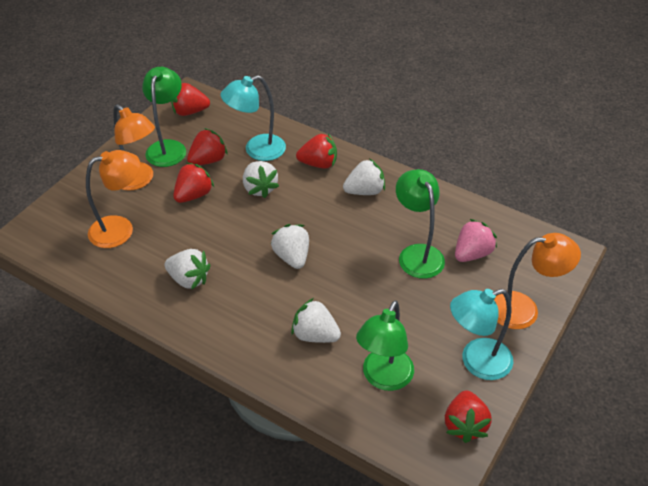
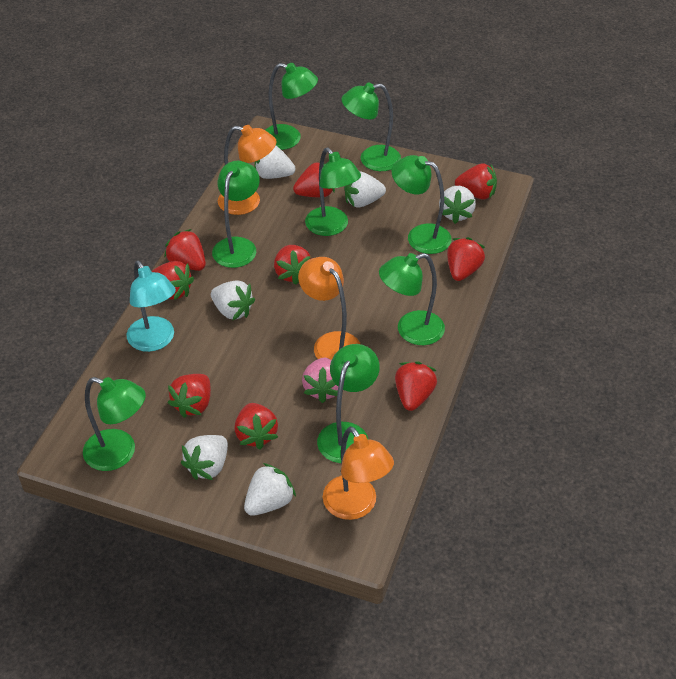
green lamp: 3 -> 8
red strawberry: 5 -> 9
turquoise lamp: 2 -> 1
white strawberry: 5 -> 6

